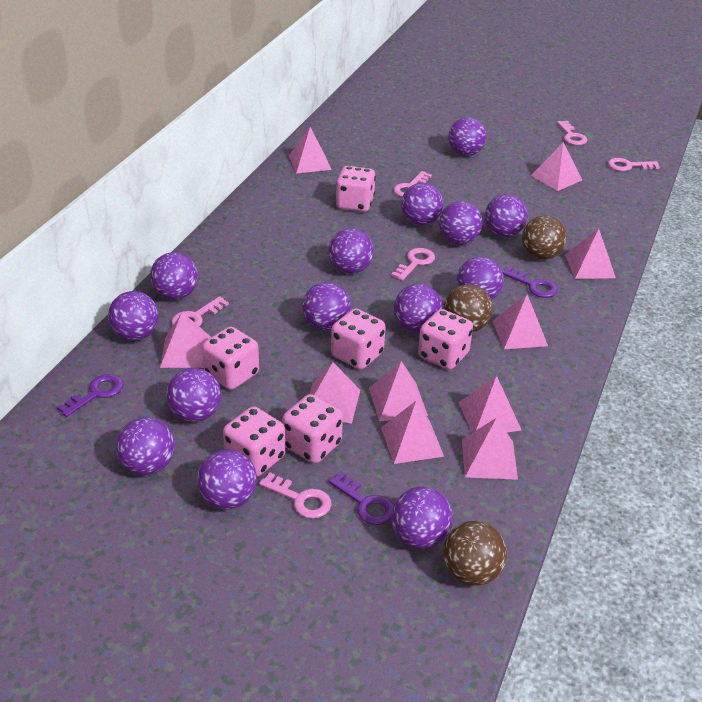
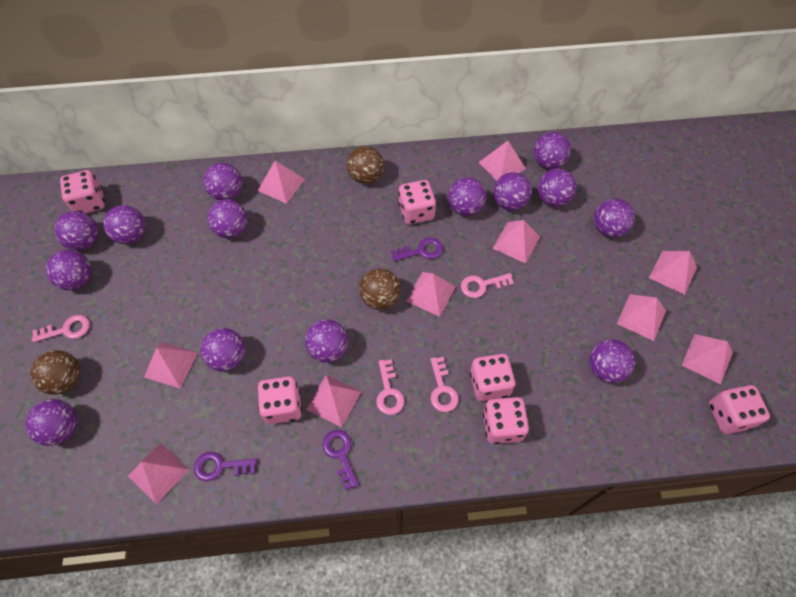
pink key: 6 -> 4

